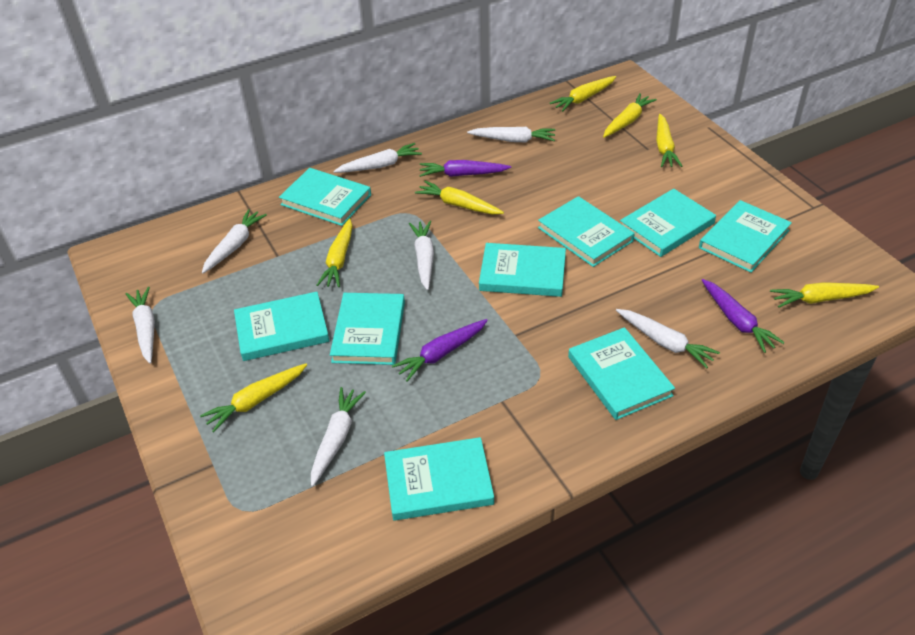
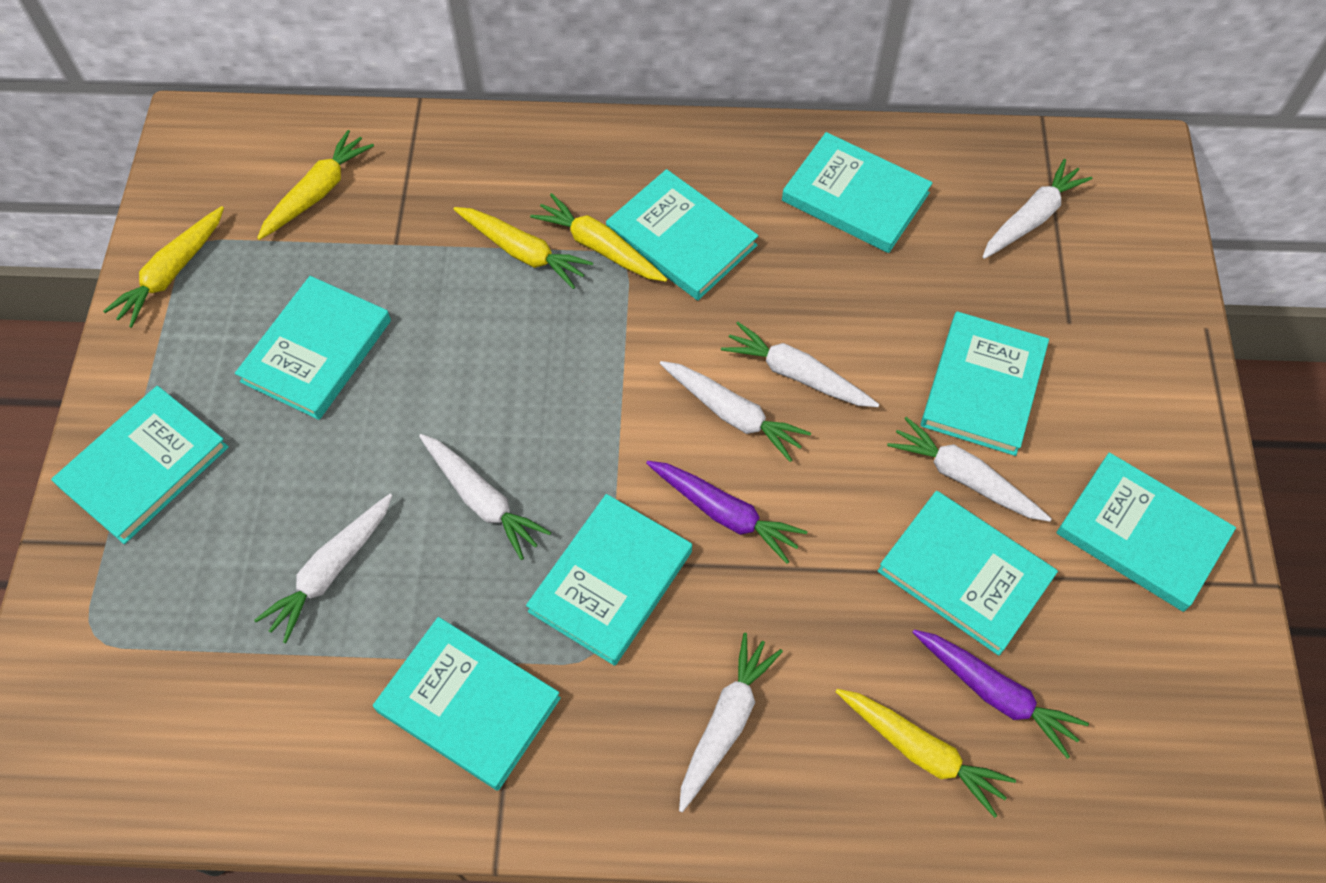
purple carrot: 3 -> 2
yellow carrot: 7 -> 5

